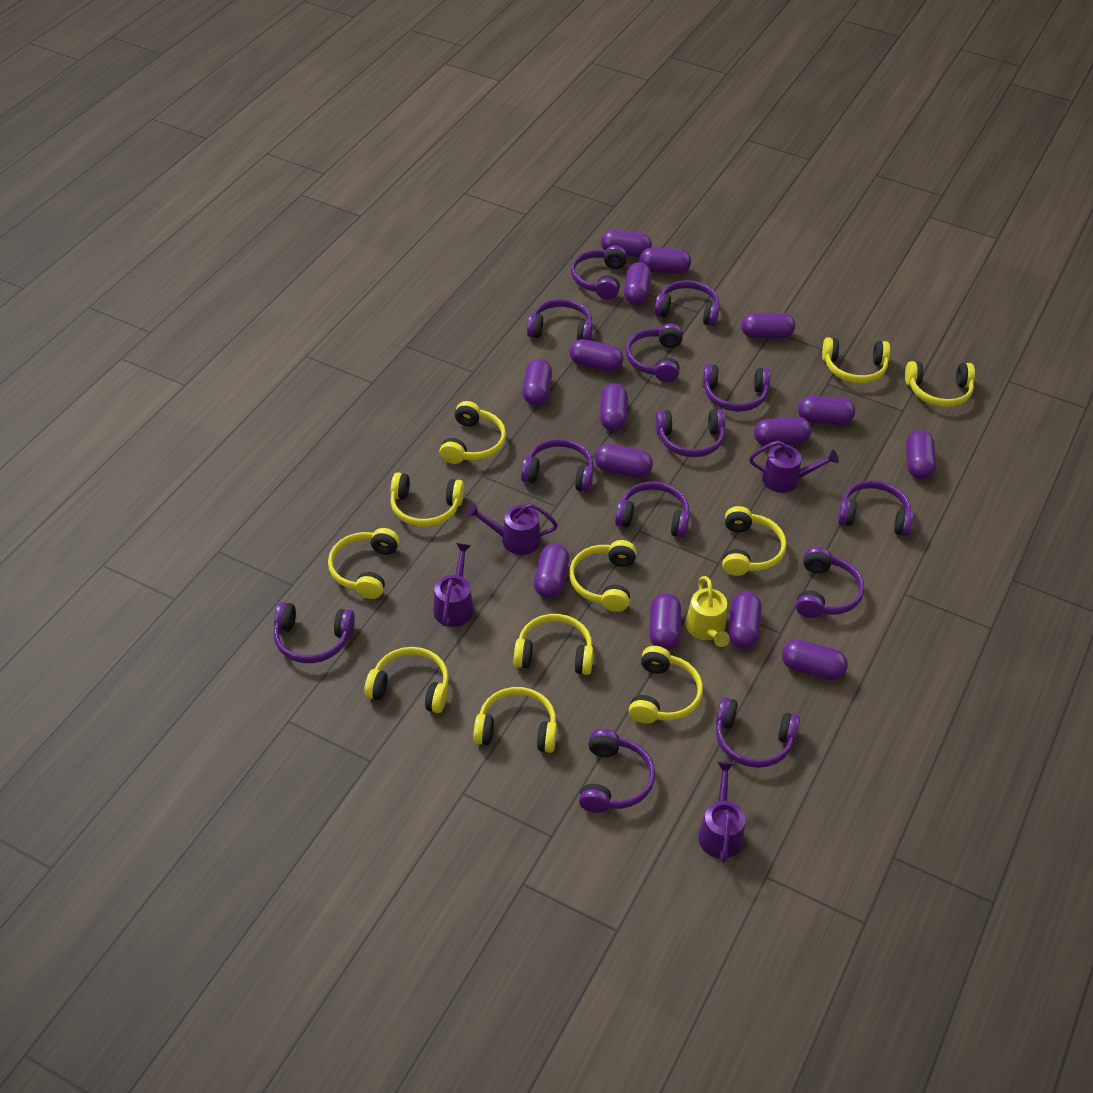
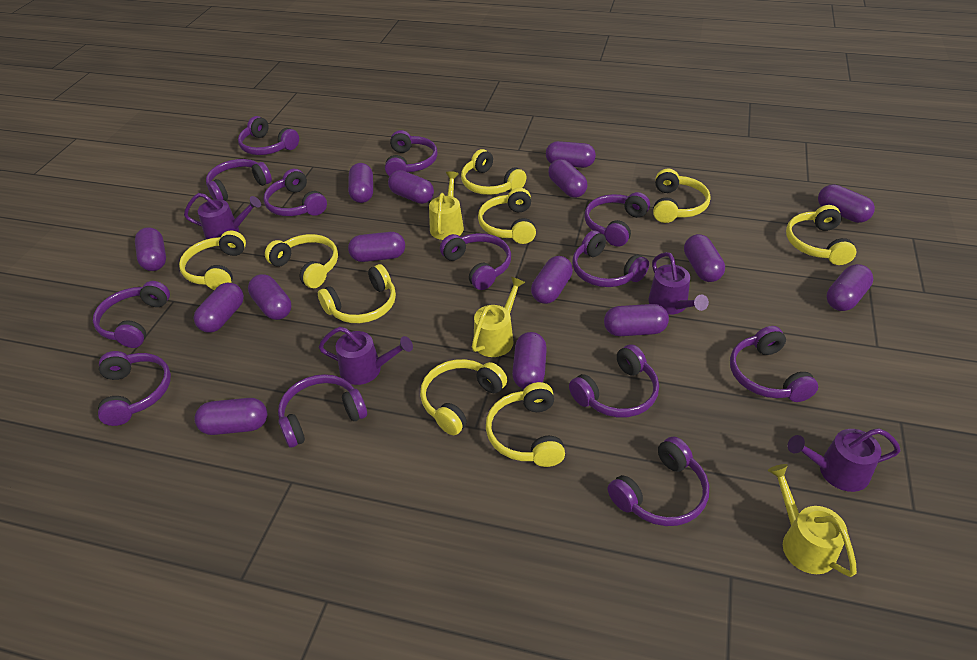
yellow headphones: 11 -> 9
yellow watering can: 1 -> 3

